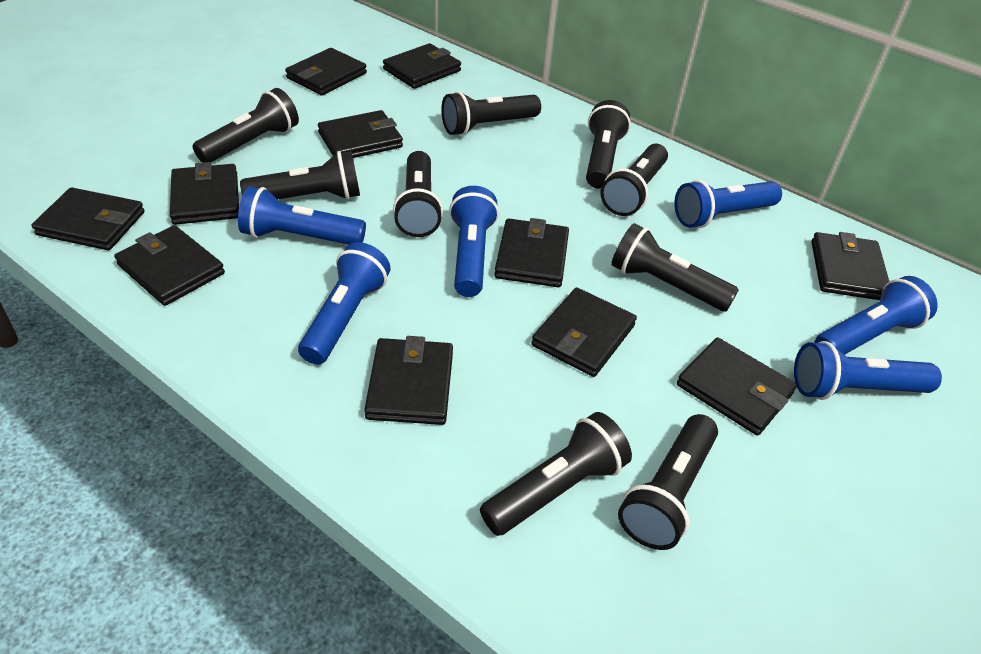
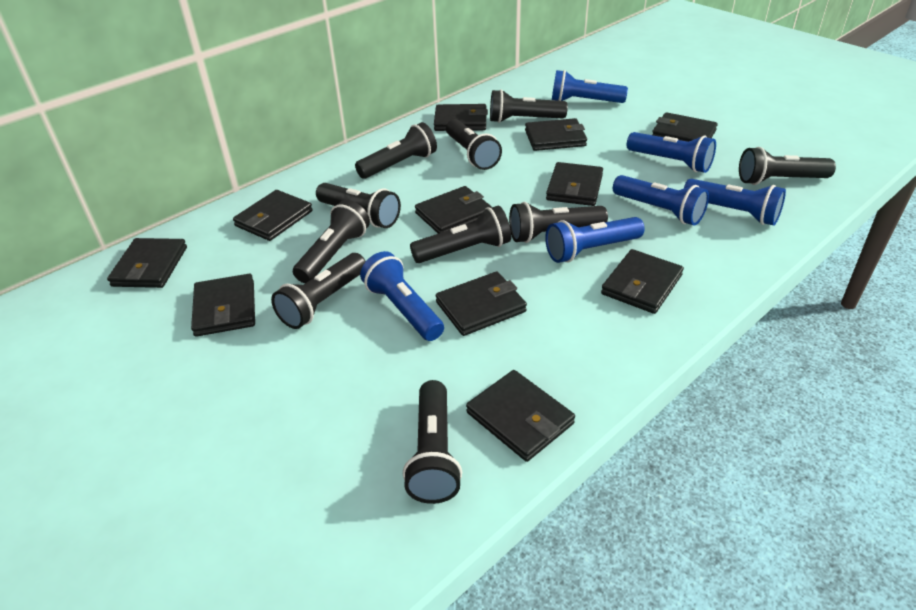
black flashlight: 9 -> 10

